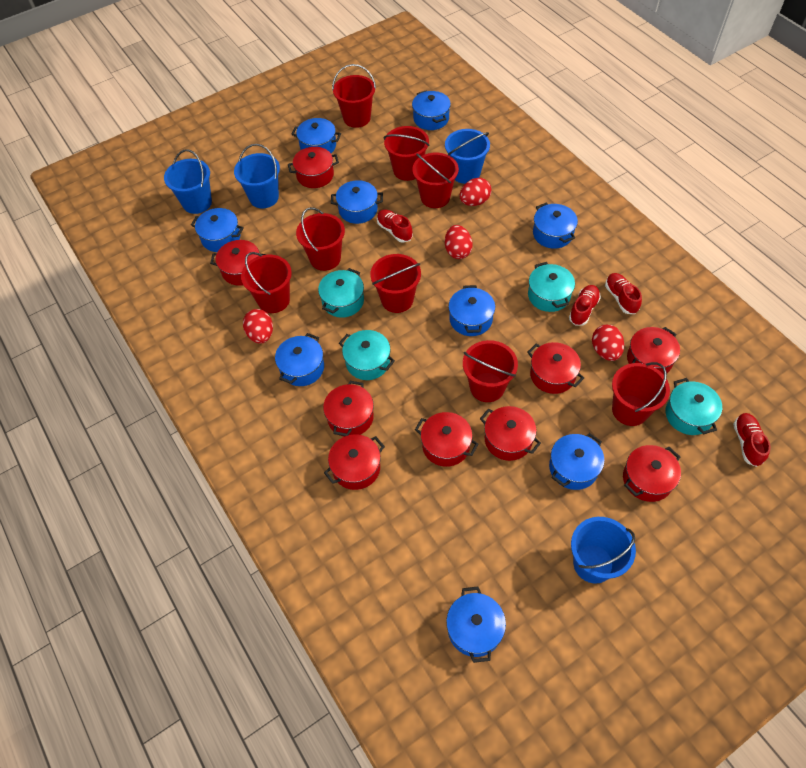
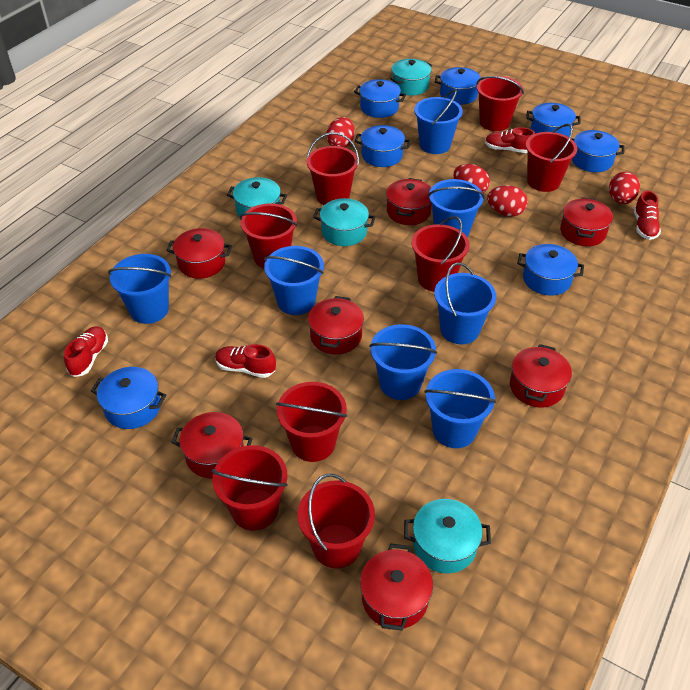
blue bucket: 4 -> 7
blue pot: 9 -> 7
red pot: 9 -> 7

